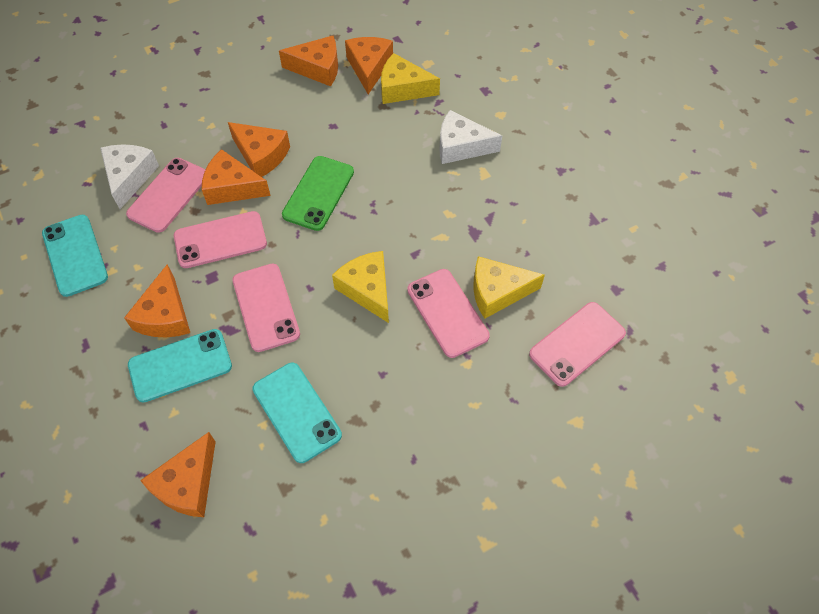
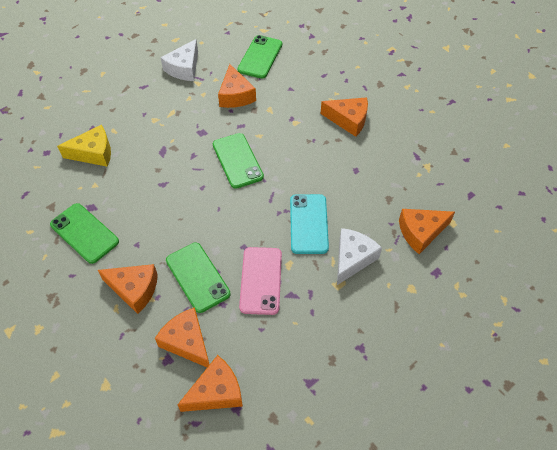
green phone: 1 -> 4
pink phone: 5 -> 1
turquoise phone: 3 -> 1
yellow cheese: 3 -> 1

